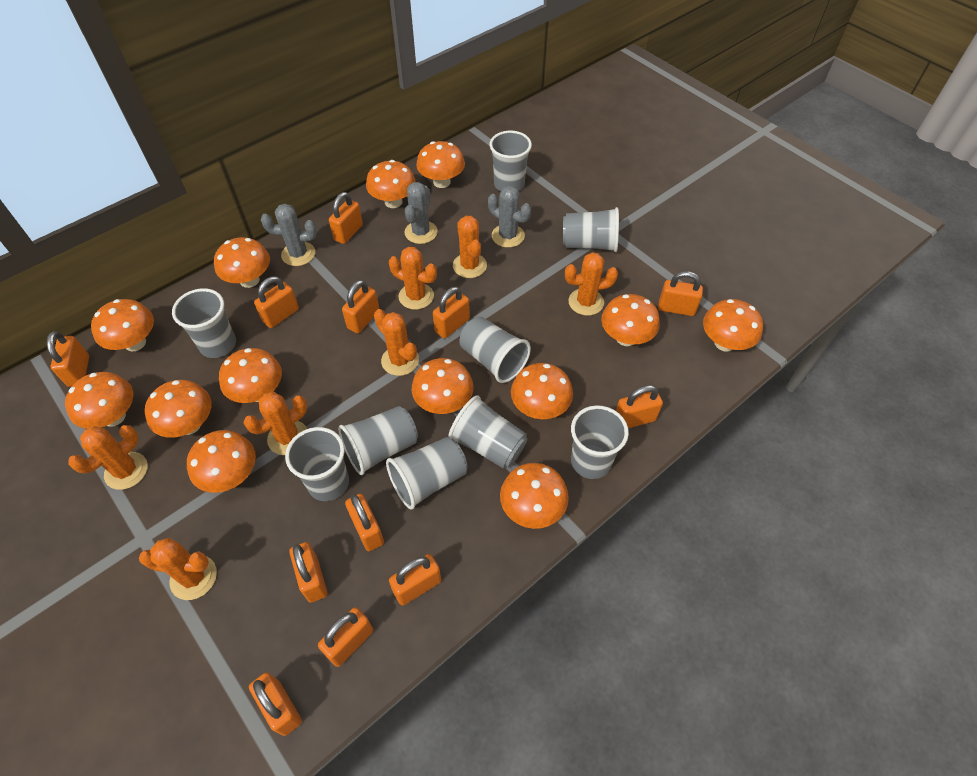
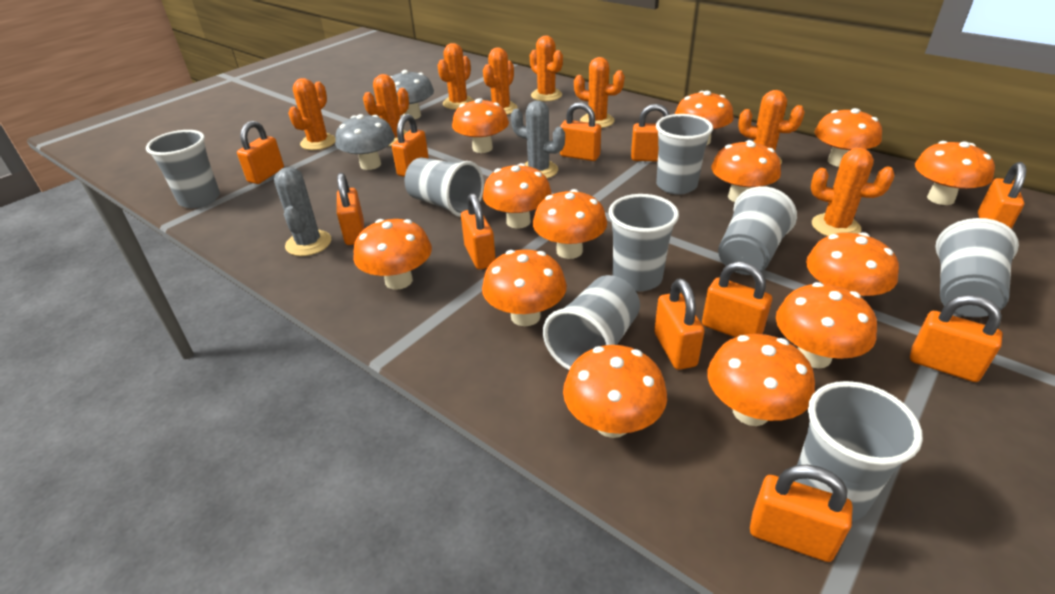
grey cactus: 3 -> 2
grey cup: 9 -> 8
grey mushroom: 0 -> 2
orange cactus: 7 -> 8
orange padlock: 12 -> 11

